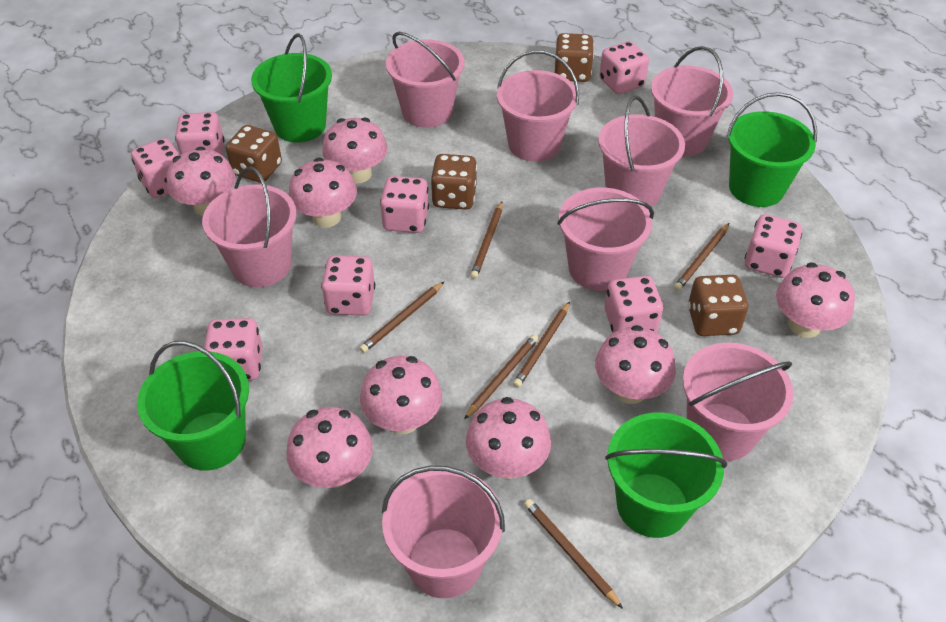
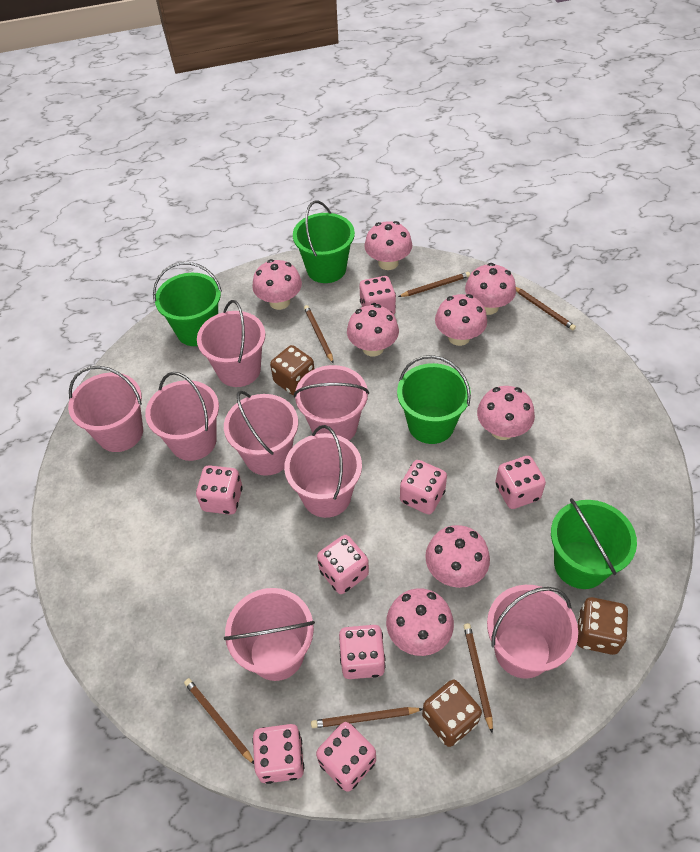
brown dice: 4 -> 3

